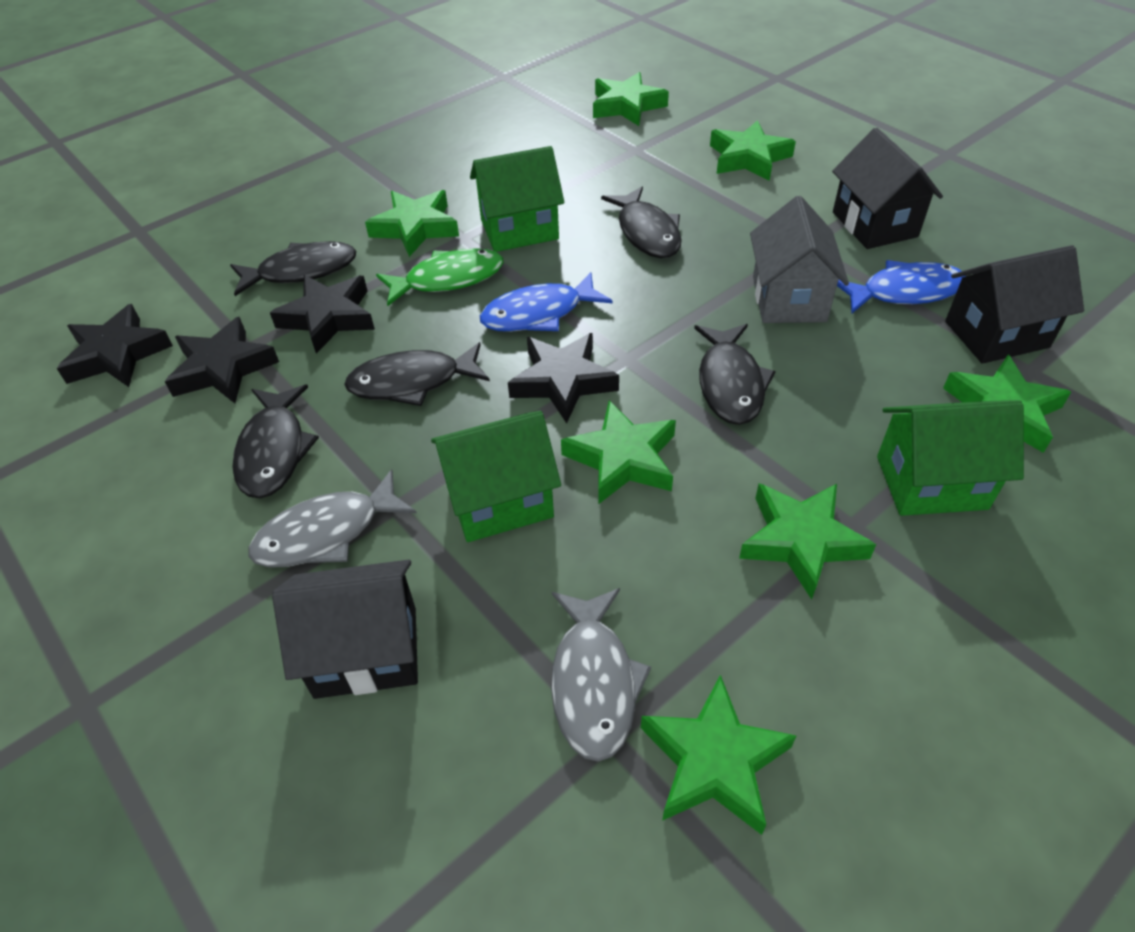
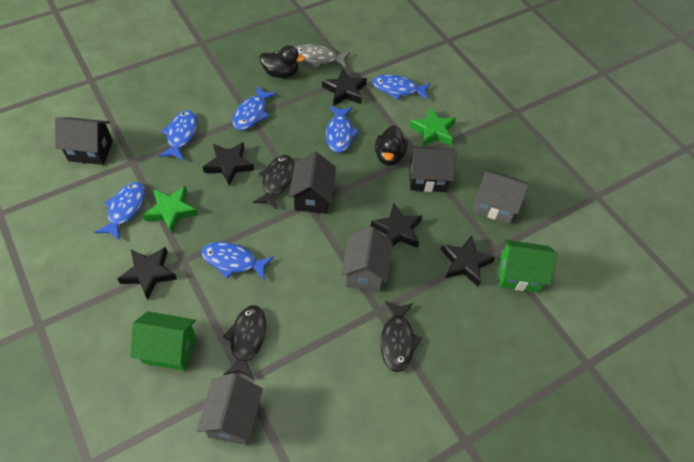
black duck: 0 -> 2
black fish: 5 -> 3
black star: 4 -> 5
blue fish: 2 -> 6
green fish: 1 -> 0
green house: 3 -> 2
green star: 7 -> 2
grey fish: 2 -> 1
grey house: 1 -> 3

